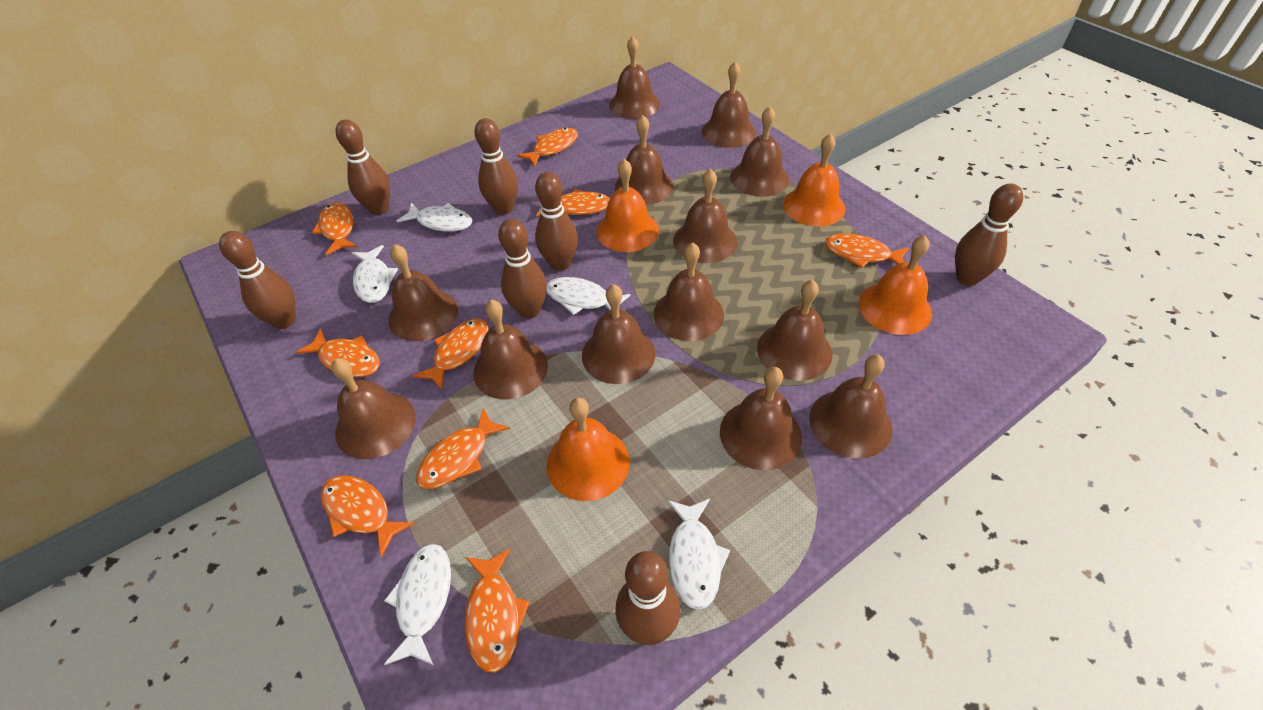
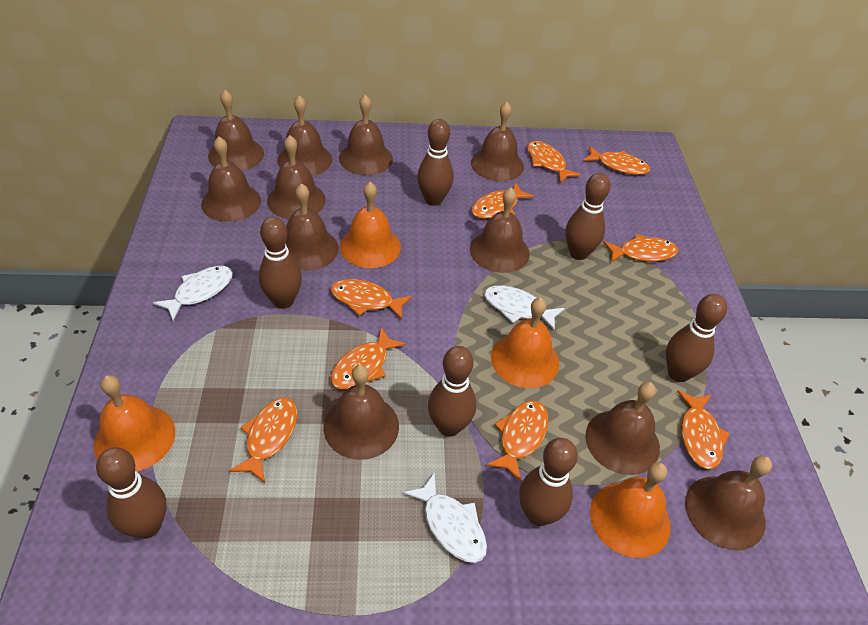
brown bell: 13 -> 11
white fish: 5 -> 3

